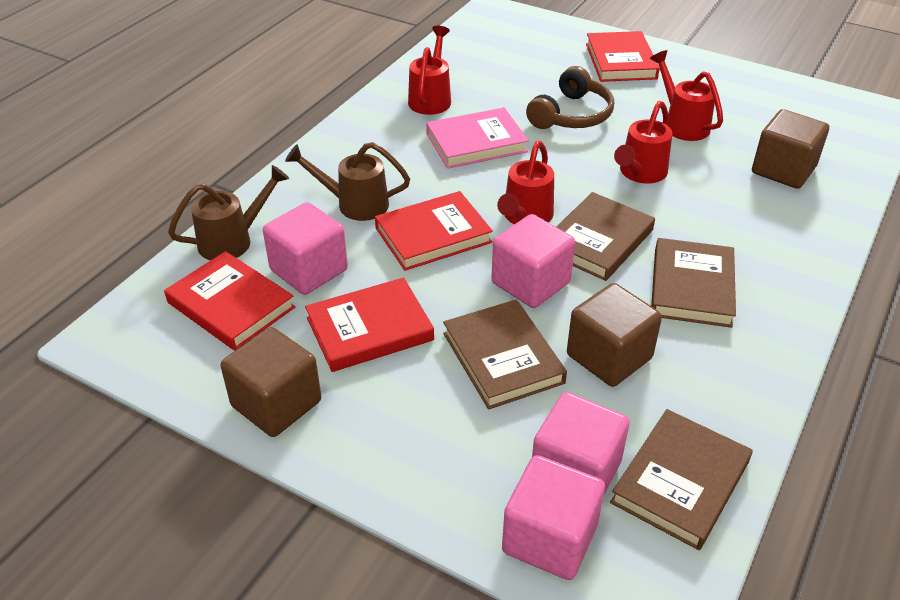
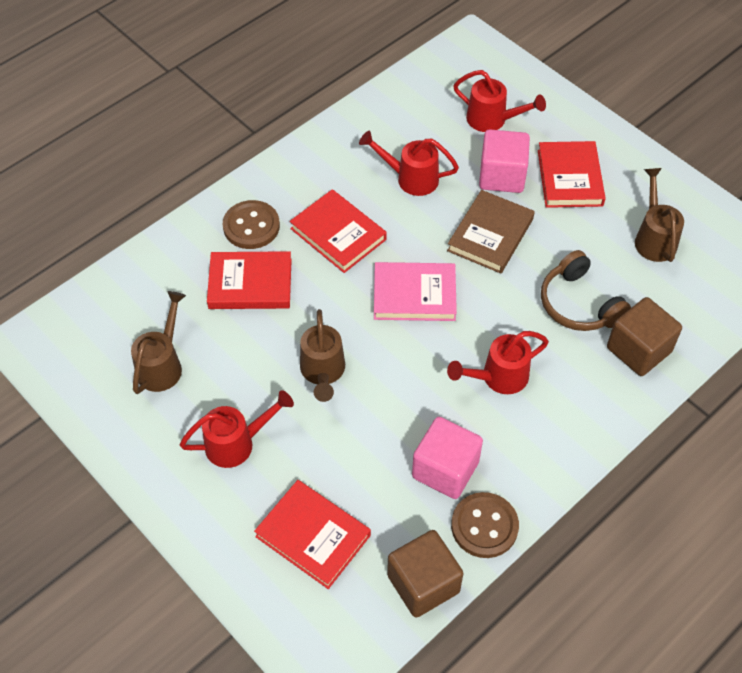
brown book: 4 -> 1
brown button: 0 -> 2
brown cube: 3 -> 2
brown watering can: 2 -> 3
pink cube: 4 -> 2

